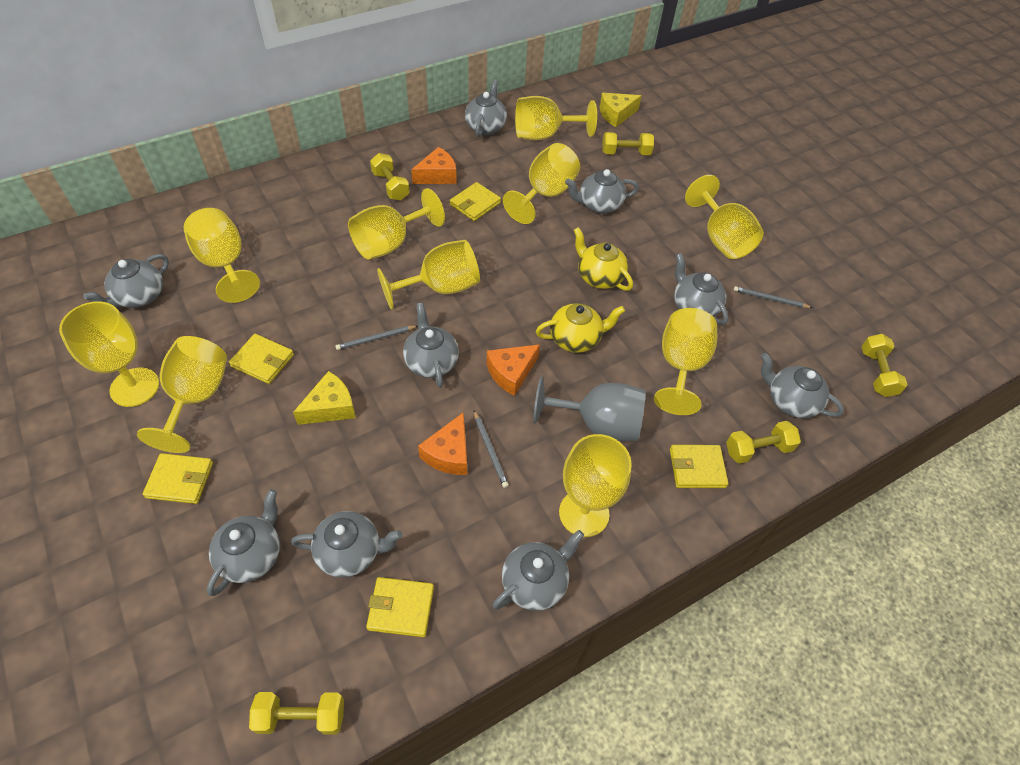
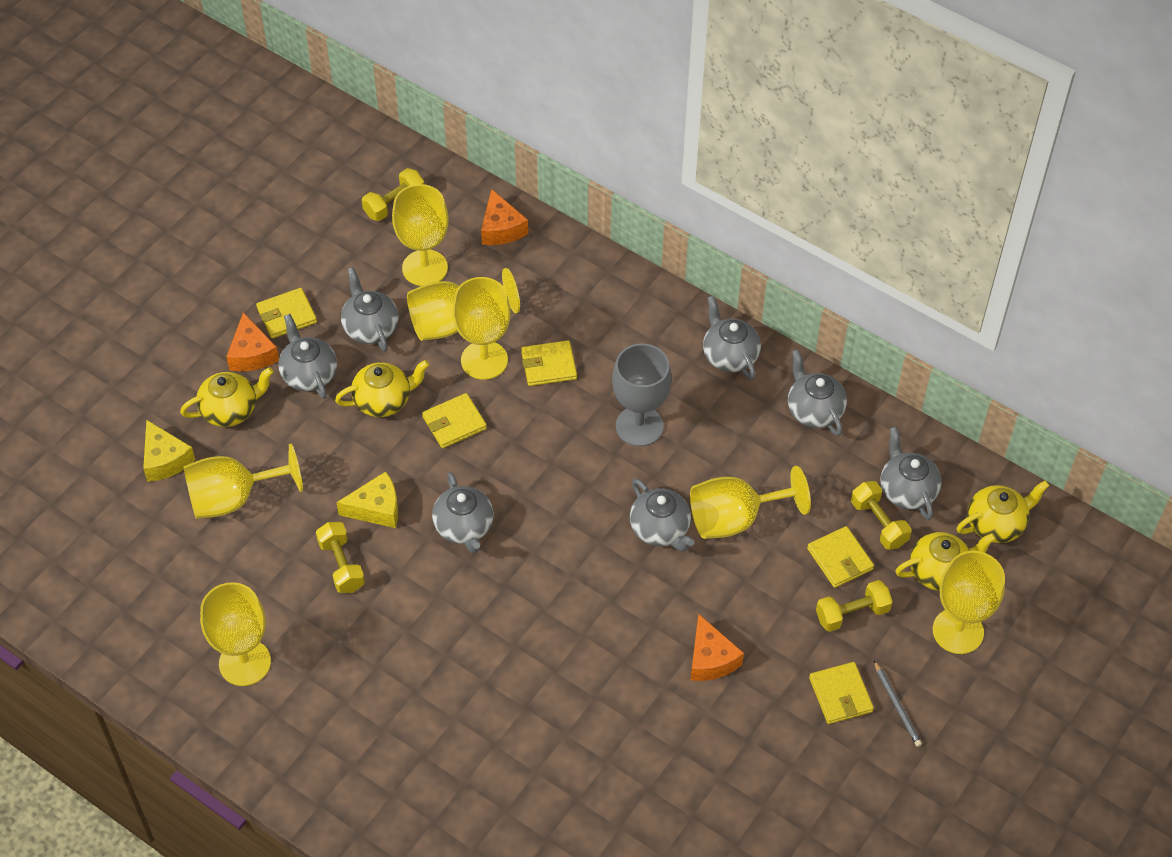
grey pencil: 3 -> 1
grey teapot: 9 -> 7
yellow dumbbell: 5 -> 4
yellow goblet: 10 -> 7
yellow teapot: 2 -> 4

